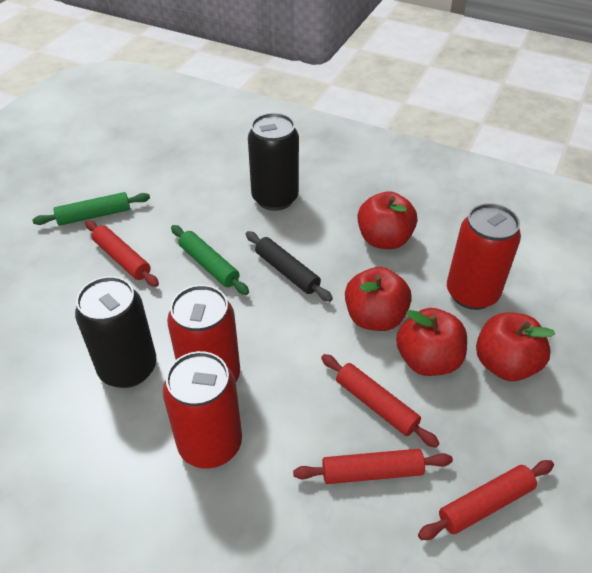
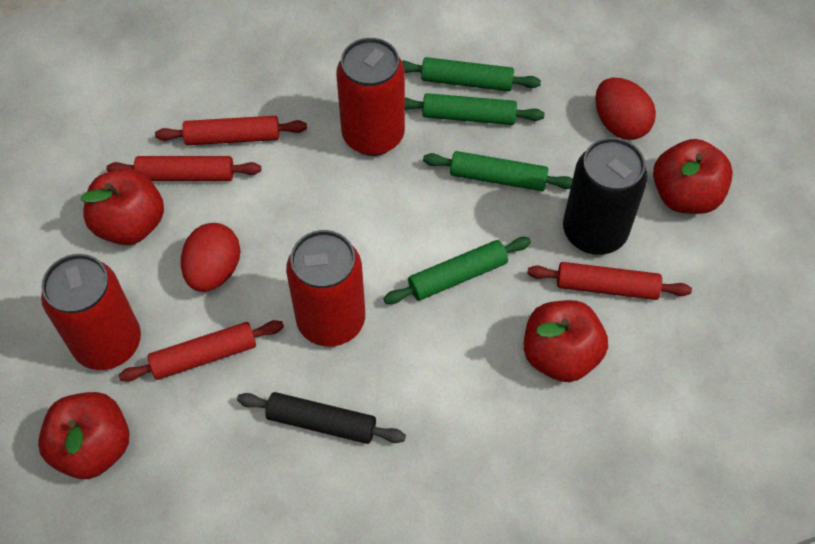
black can: 2 -> 1
green rolling pin: 2 -> 4
red egg: 0 -> 2

